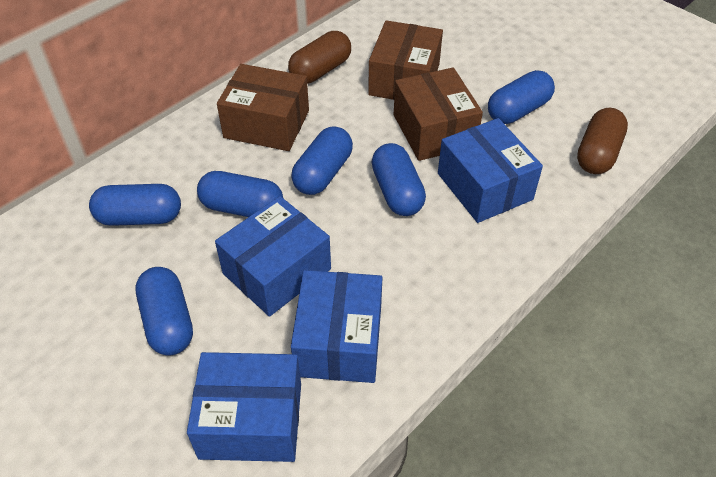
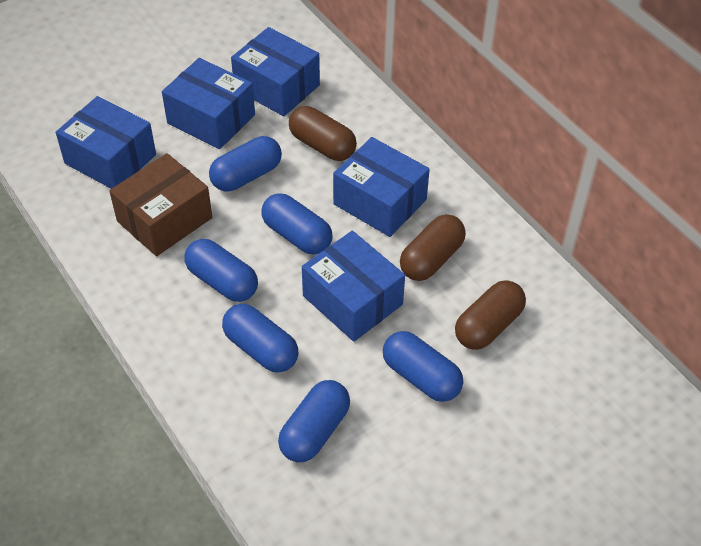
blue box: 4 -> 5
brown box: 3 -> 1
brown capsule: 2 -> 3

